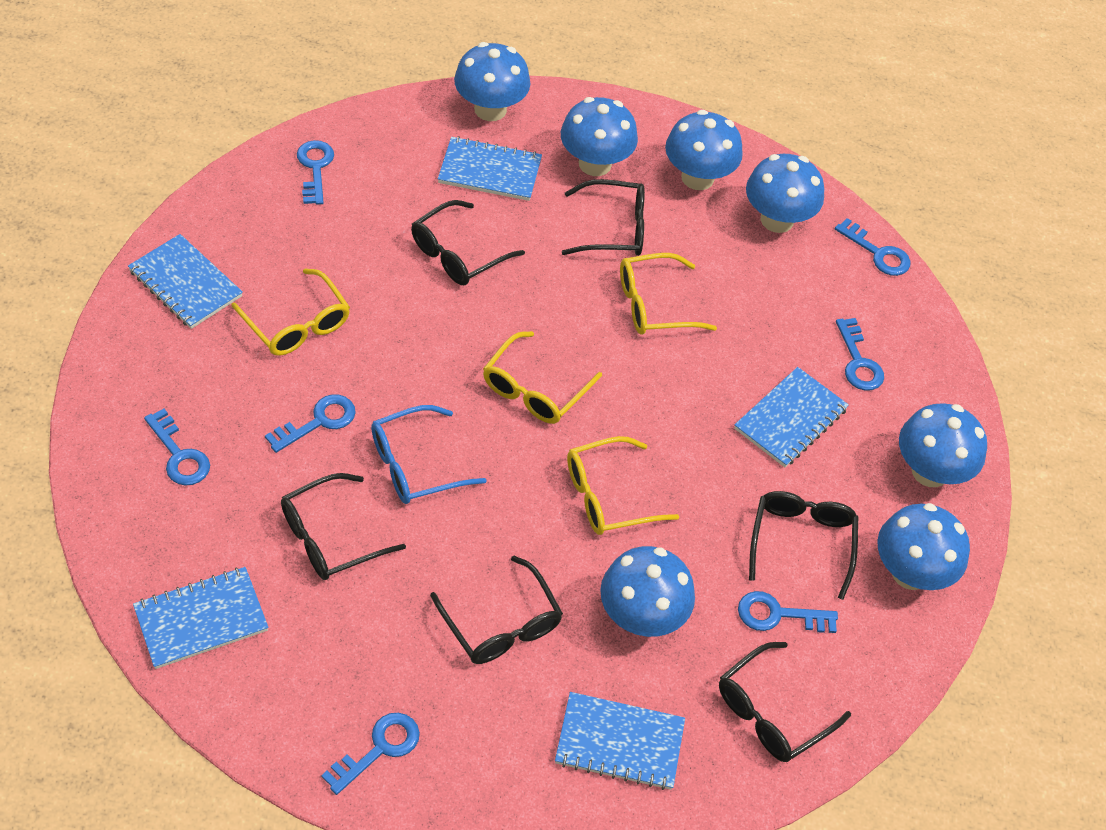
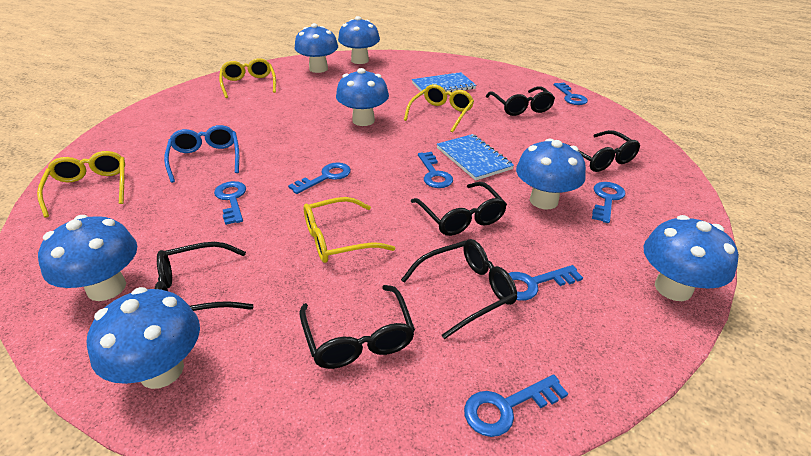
blue notebook: 5 -> 2

